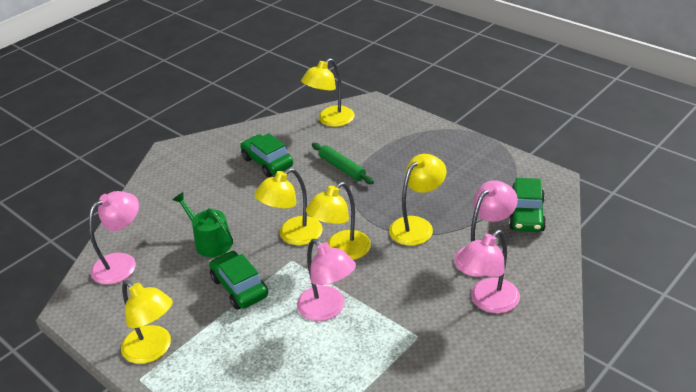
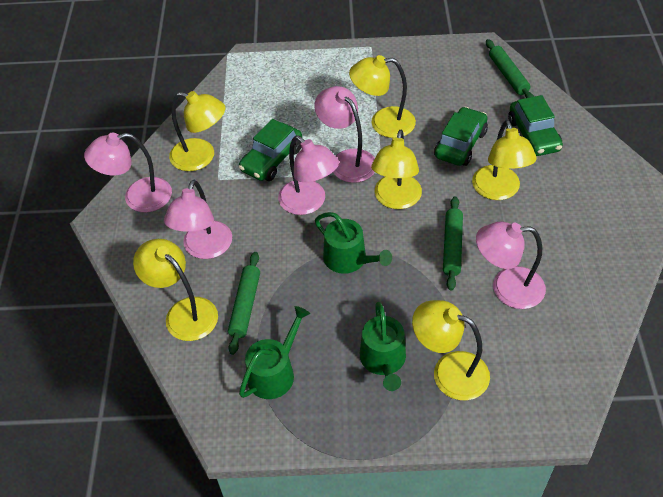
green rolling pin: 1 -> 3
green watering can: 1 -> 3
pink lamp: 4 -> 5
yellow lamp: 5 -> 6

